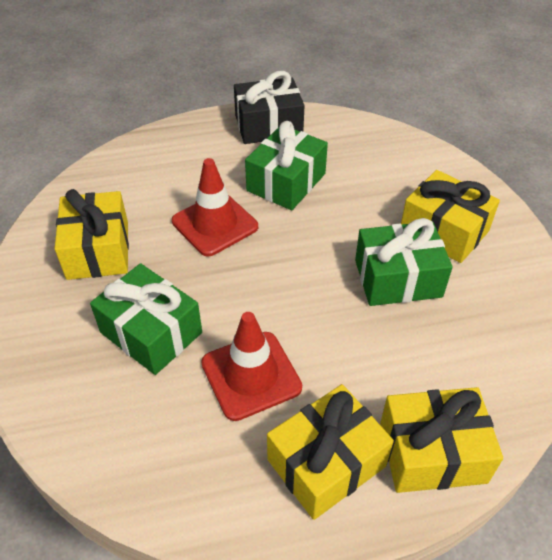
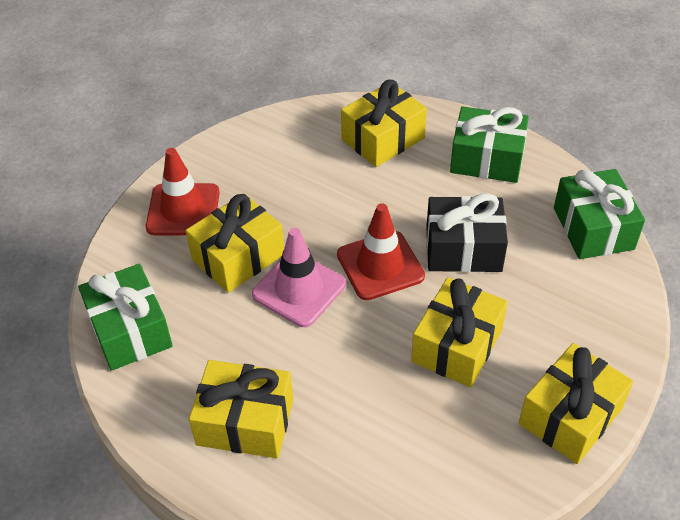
pink traffic cone: 0 -> 1
yellow gift: 4 -> 5

